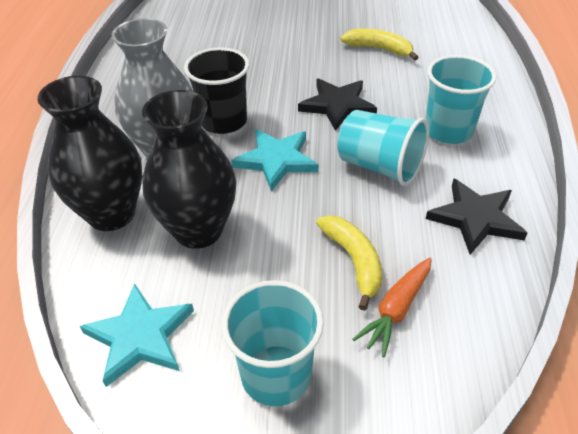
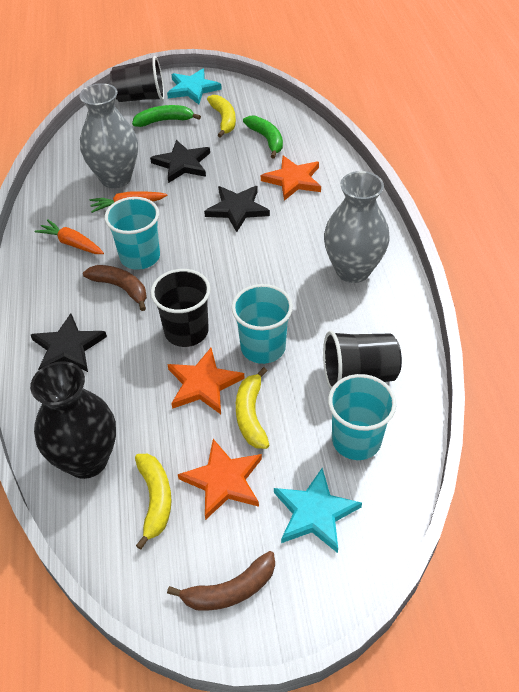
black cup: 1 -> 3
black star: 2 -> 3
black vase: 2 -> 1
brown banana: 0 -> 2
green banana: 0 -> 2
grey vase: 1 -> 2
orange carrot: 1 -> 2
orange star: 0 -> 3
yellow banana: 2 -> 3

